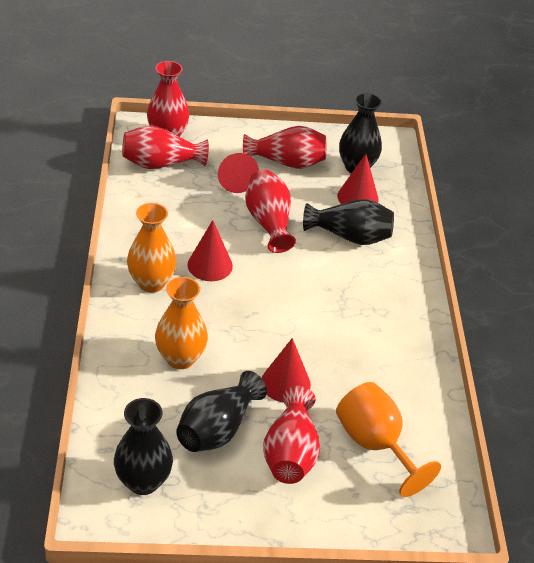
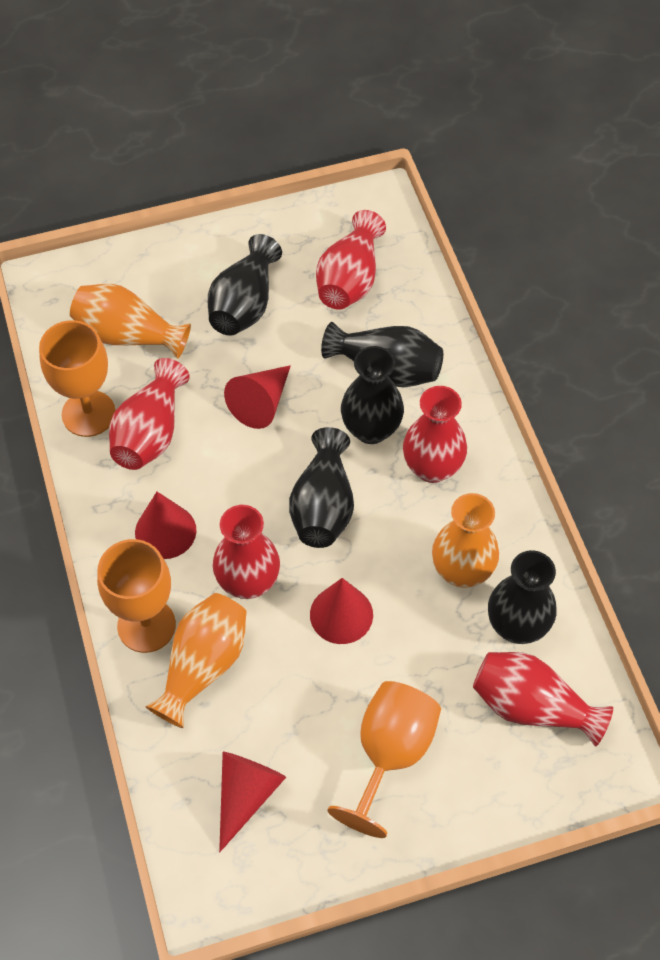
black vase: 4 -> 5
orange goblet: 1 -> 3
orange vase: 2 -> 3

